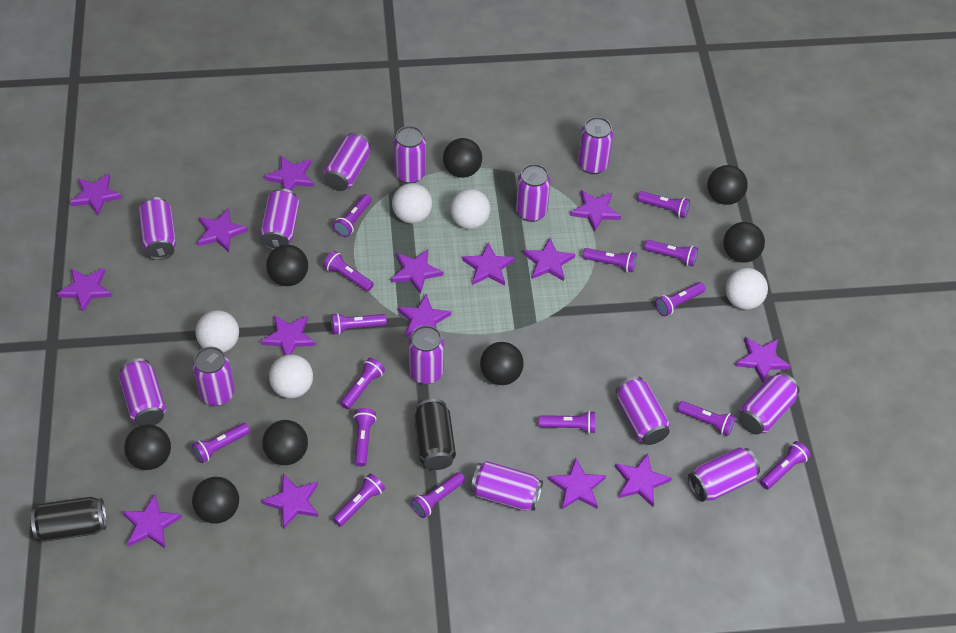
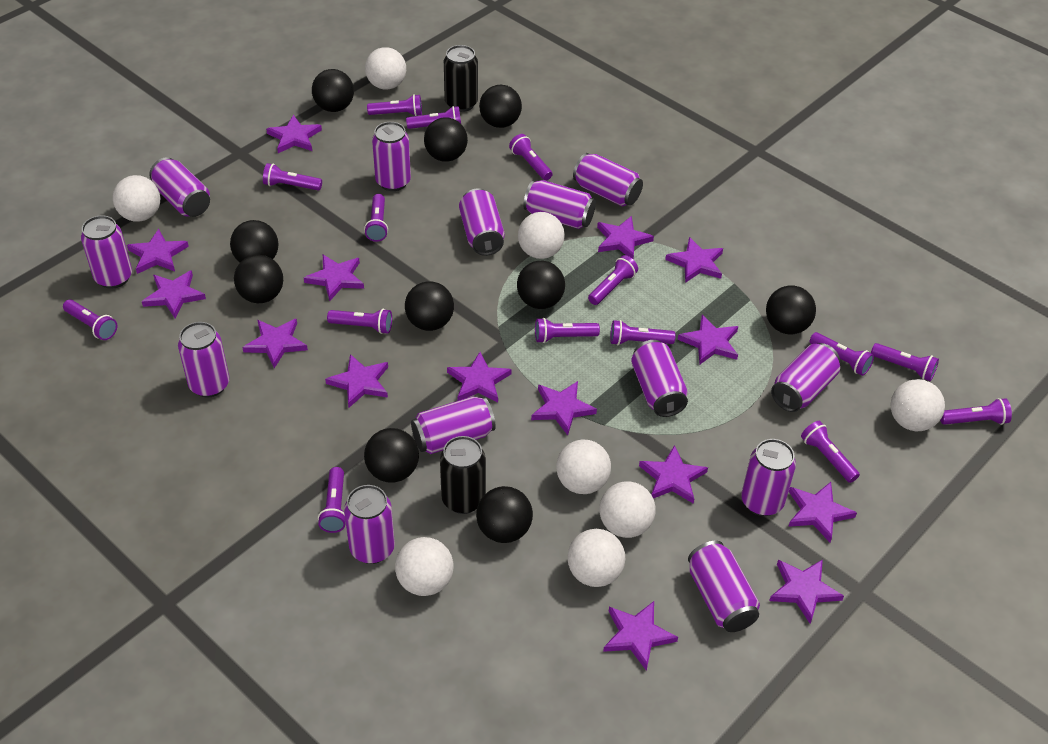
black ball: 8 -> 10
white ball: 5 -> 8

